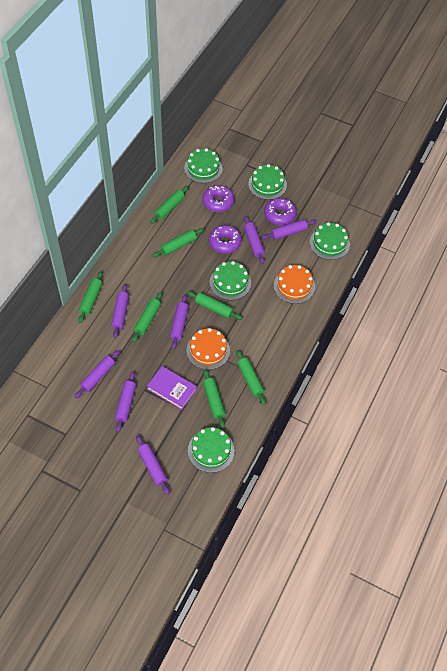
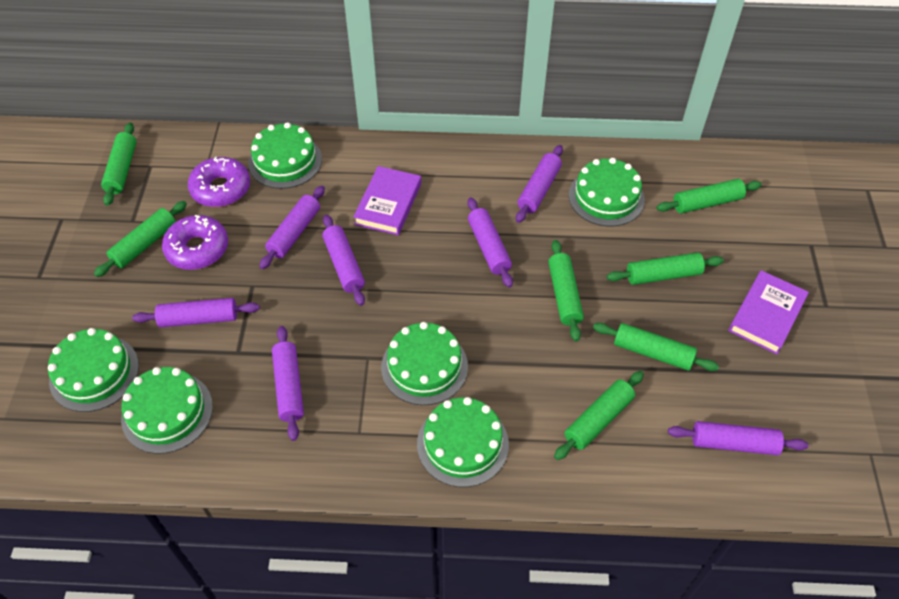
green cake: 5 -> 6
orange cake: 2 -> 0
purple book: 1 -> 2
purple donut: 3 -> 2

